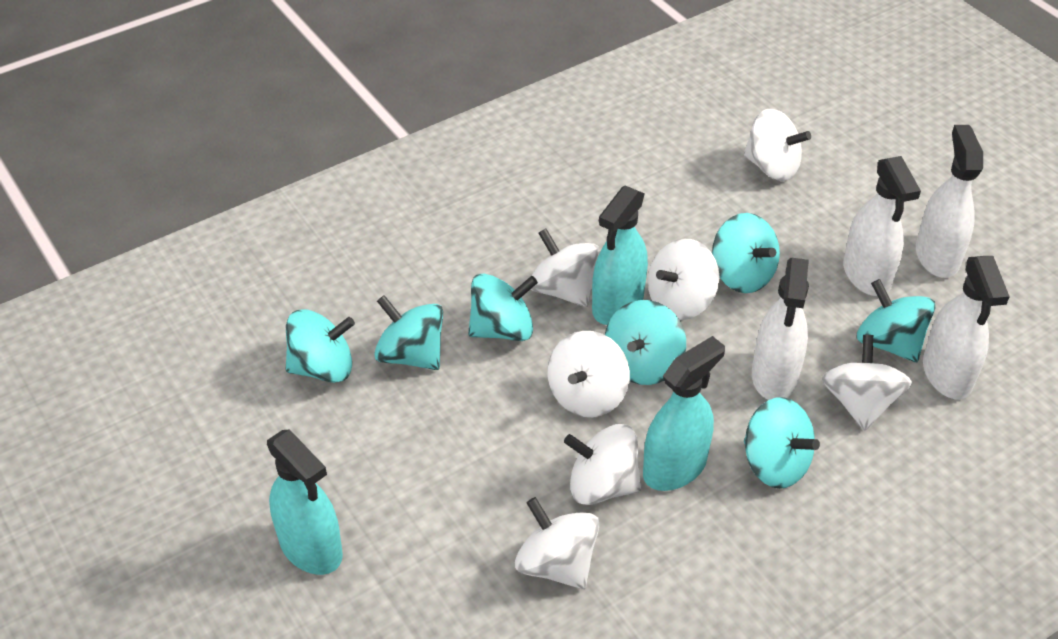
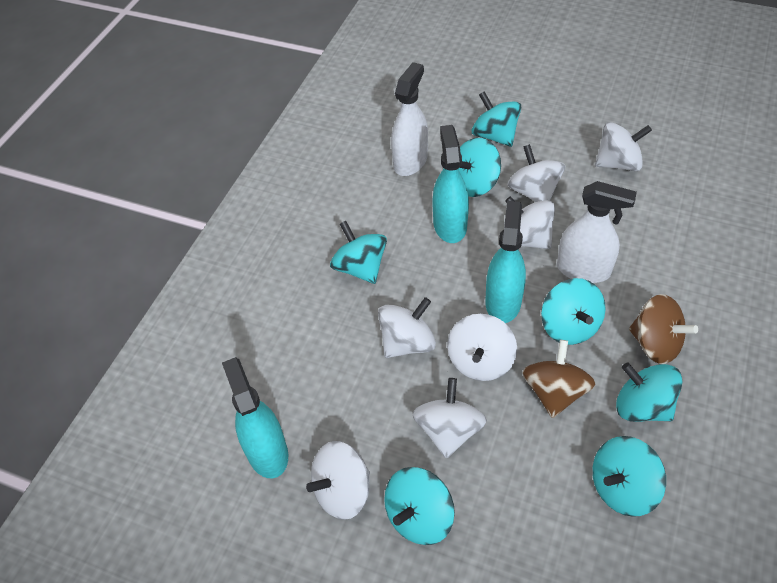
brown spinning top: 0 -> 2
white spray bottle: 4 -> 2

